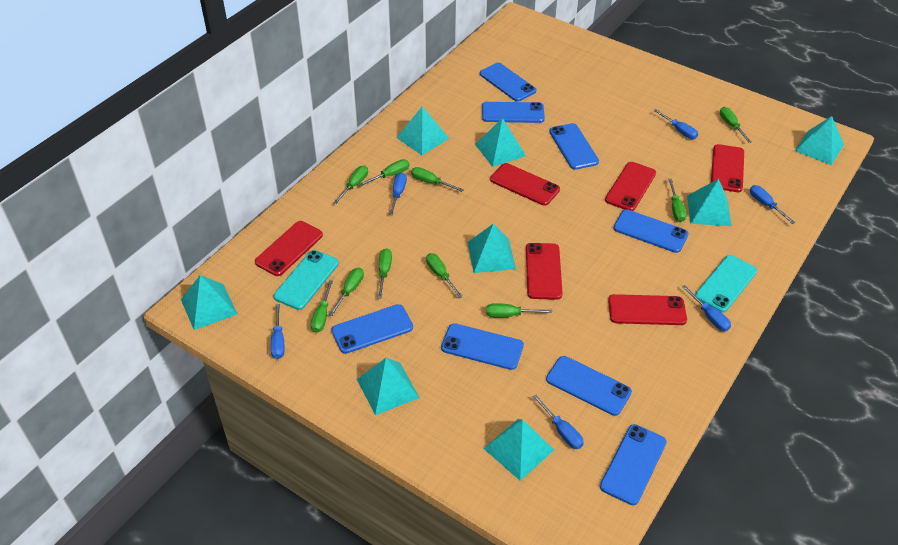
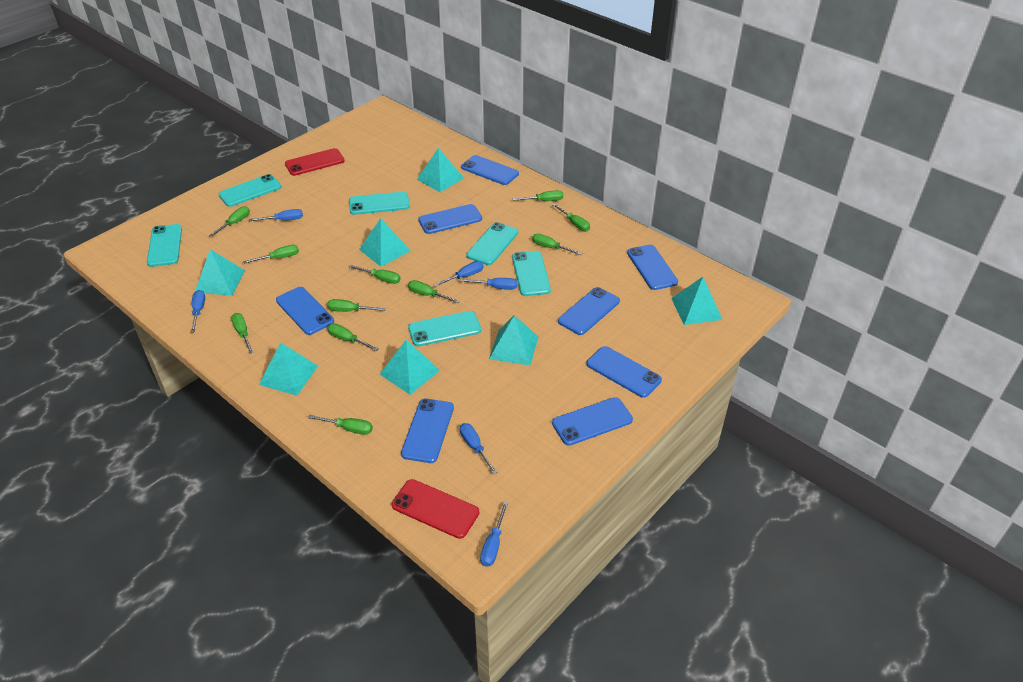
green screwdriver: 10 -> 11
red phone: 6 -> 2
turquoise phone: 2 -> 6
turquoise pyramid: 8 -> 7

